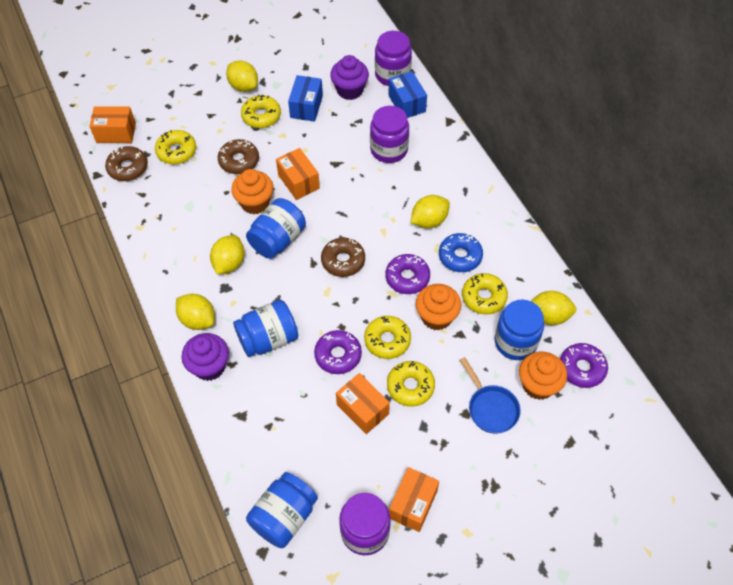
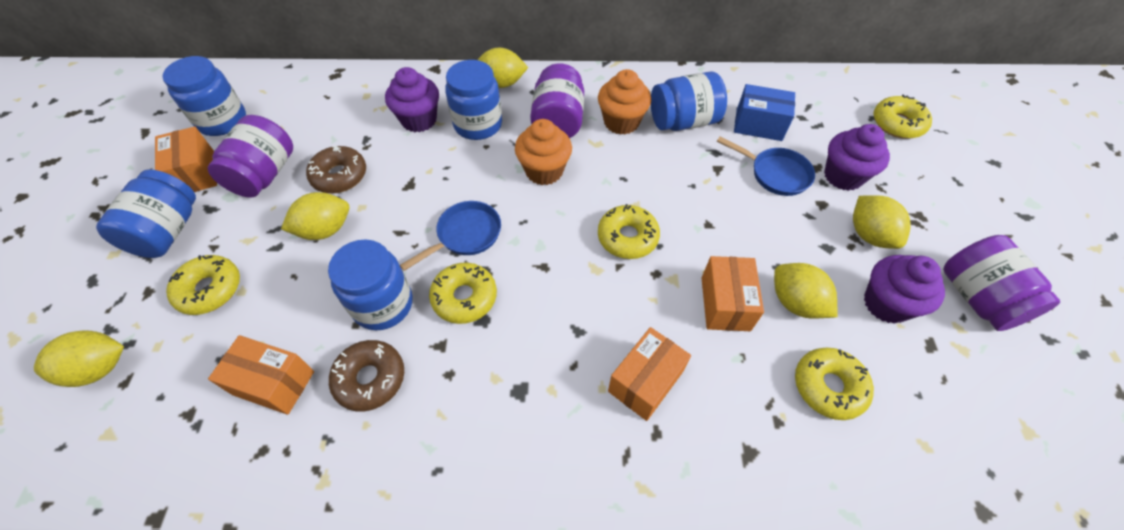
blue box: 2 -> 1
blue donut: 1 -> 0
blue jar: 4 -> 5
blue pan: 1 -> 2
brown donut: 3 -> 2
orange cupcake: 3 -> 2
purple cupcake: 2 -> 3
purple donut: 3 -> 0

